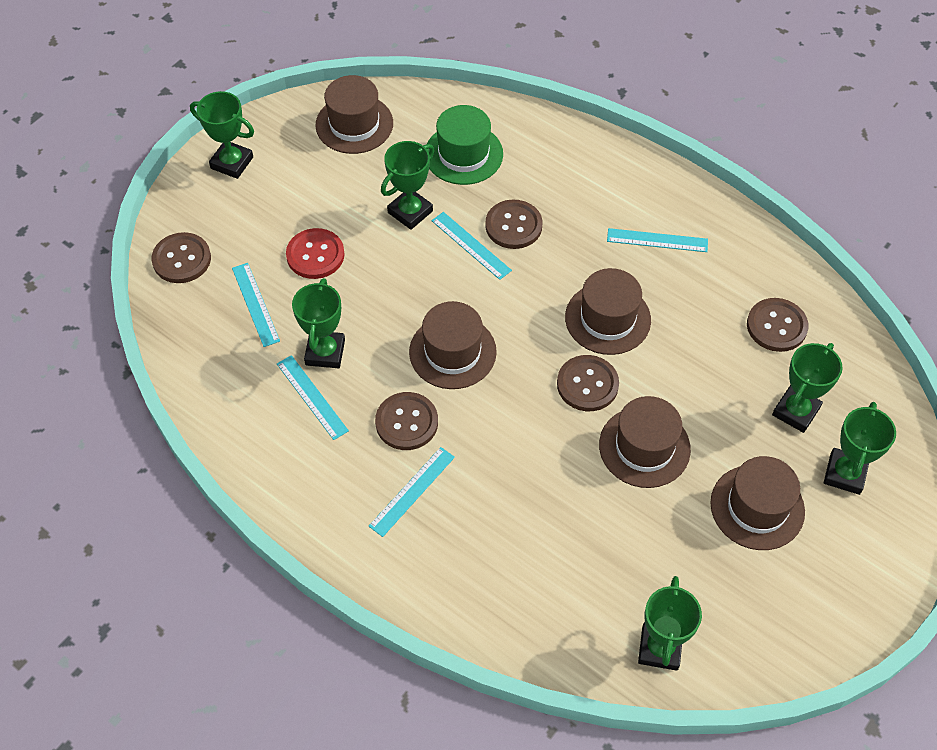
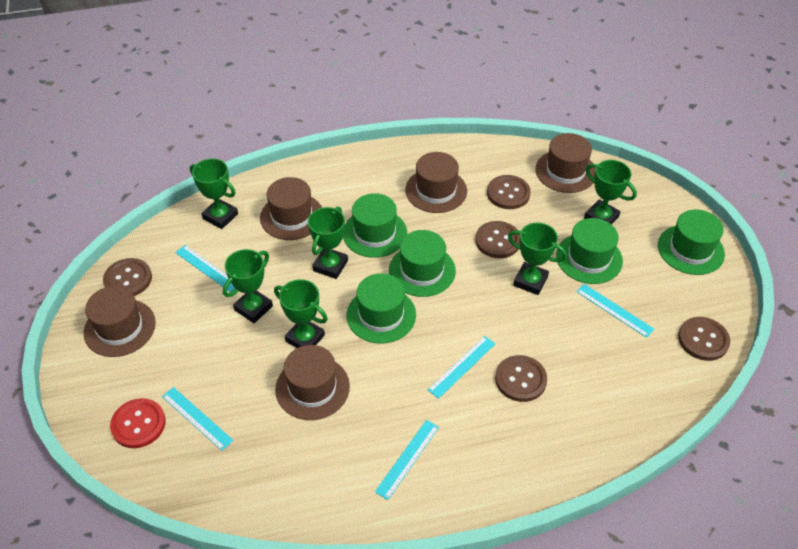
green hat: 1 -> 5

